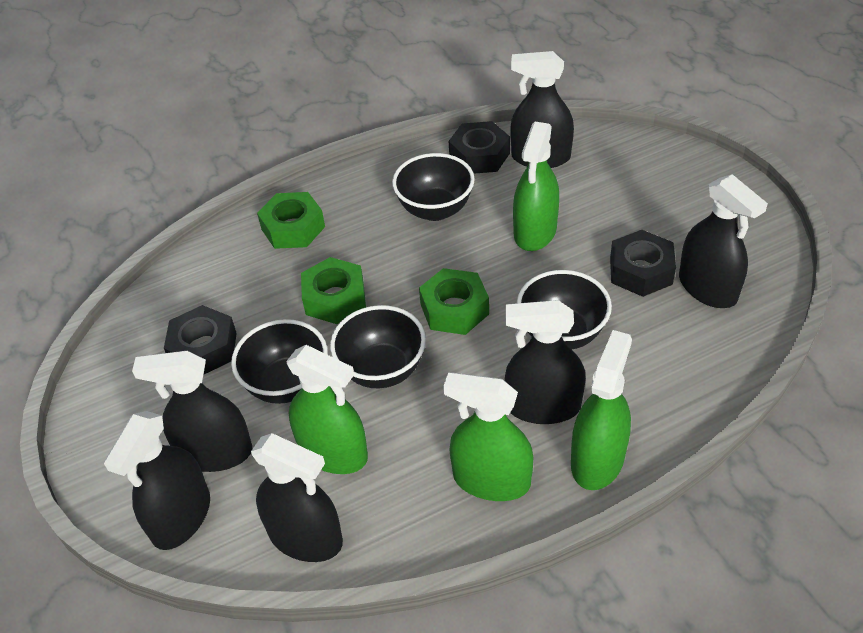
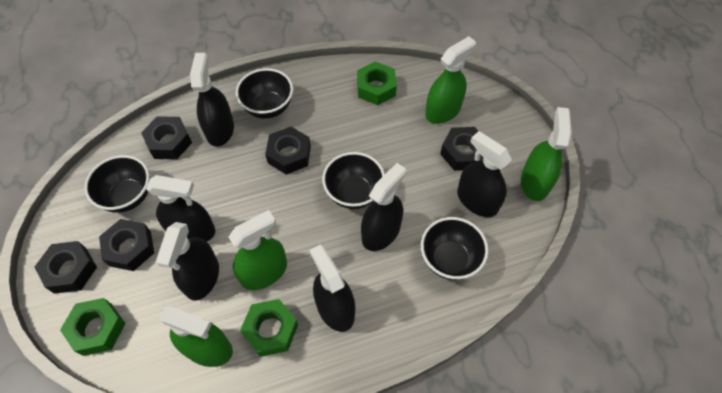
black nut: 3 -> 5

